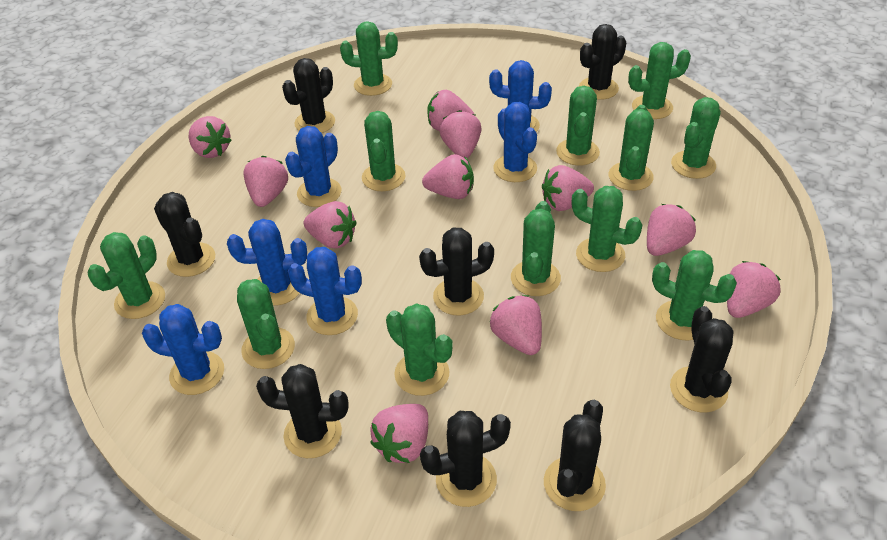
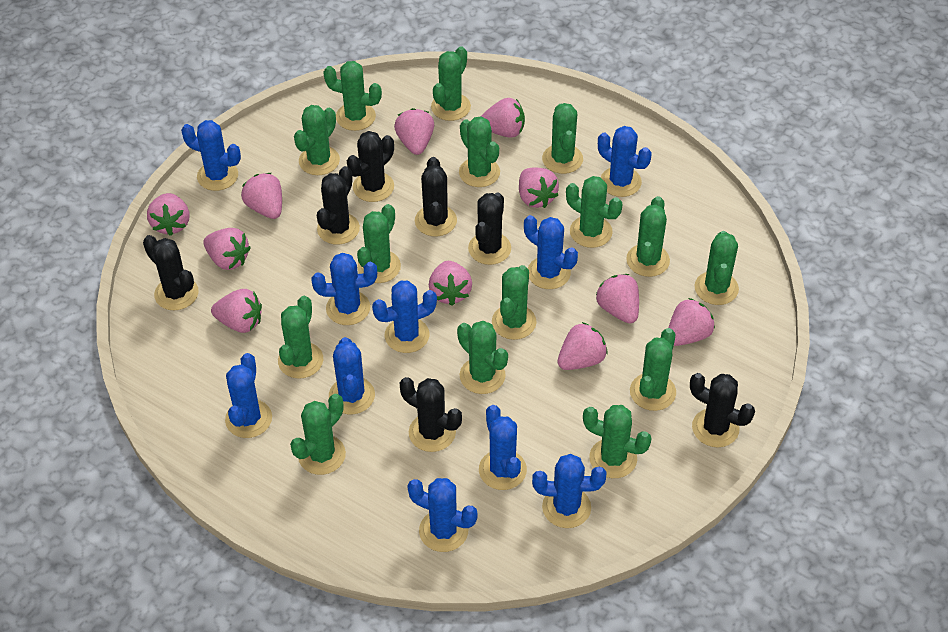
black cactus: 8 -> 7
blue cactus: 6 -> 10
green cactus: 12 -> 15

